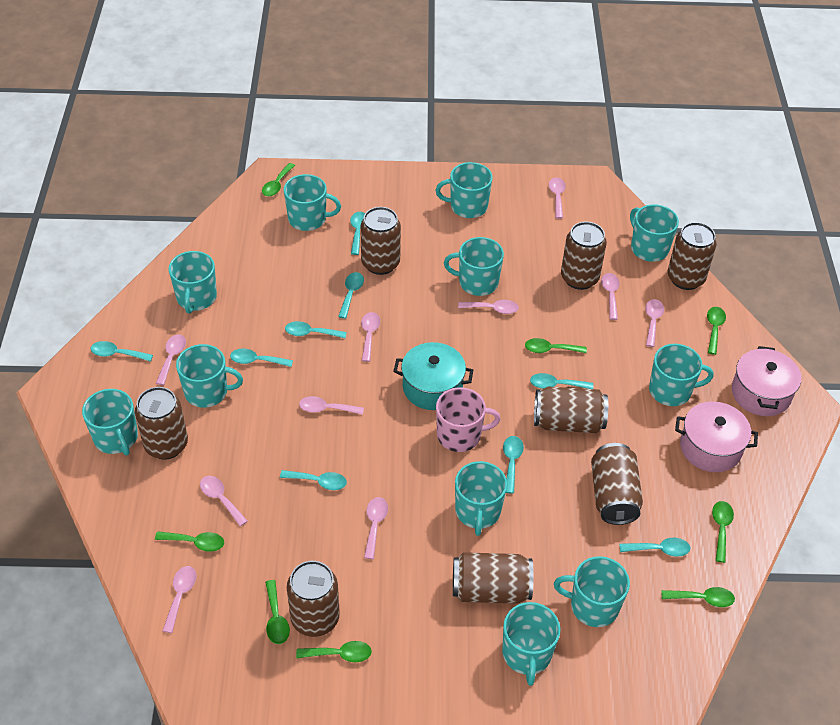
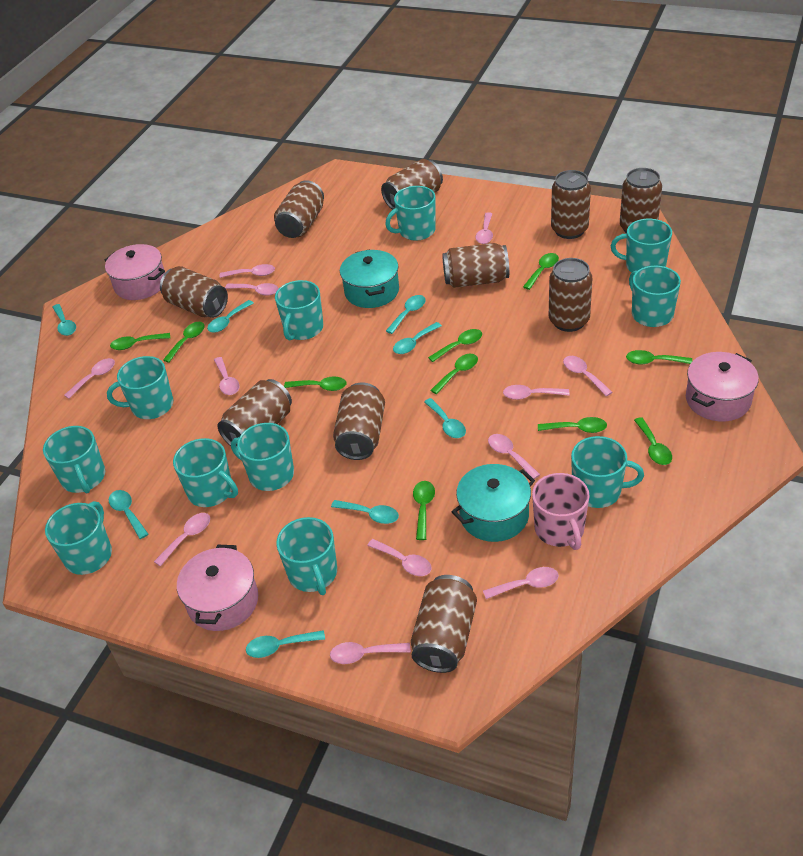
brown can: 8 -> 10
green spoon: 8 -> 10
pink pot: 2 -> 3
pink spoon: 10 -> 12
turquoise pot: 1 -> 2
turquoise spoon: 9 -> 8

